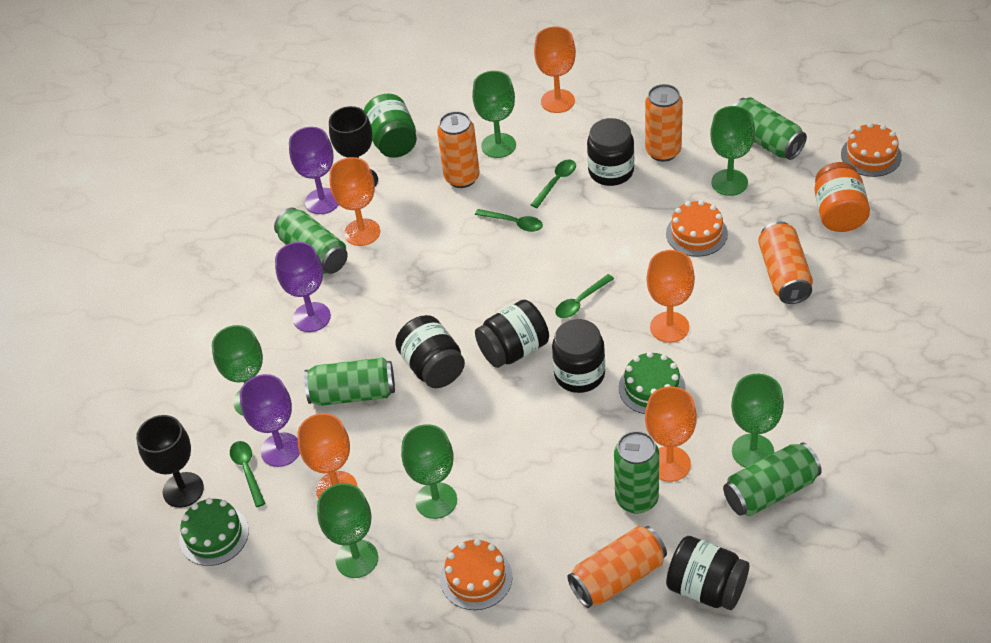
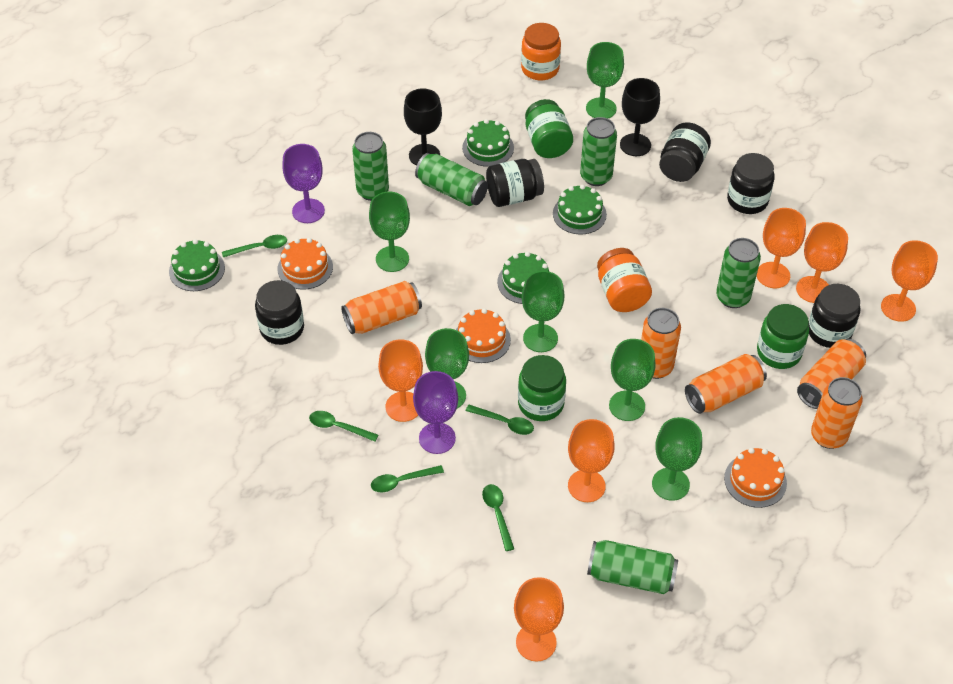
green cake: 2 -> 4
green jar: 1 -> 3
green spoon: 4 -> 5
orange can: 4 -> 5
orange goblet: 5 -> 6
orange jar: 1 -> 2
purple goblet: 3 -> 2

